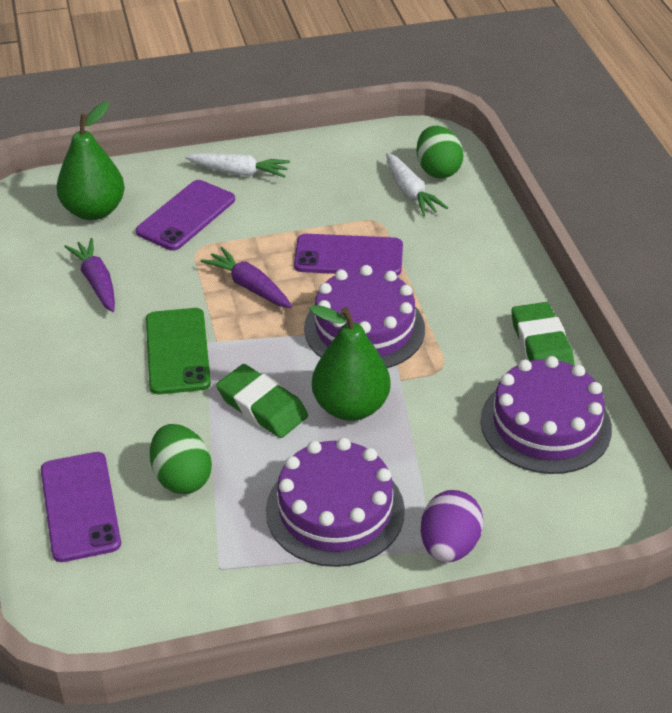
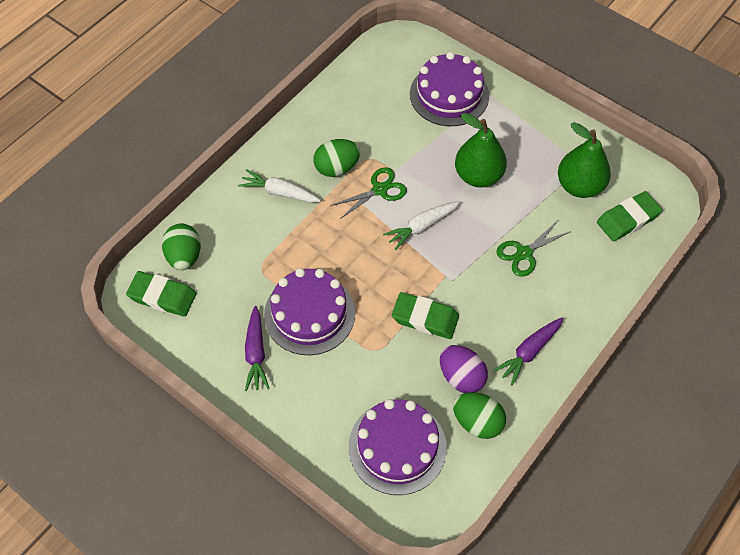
green egg: 2 -> 3
green eraser: 2 -> 3
green phone: 1 -> 0
green scissors: 0 -> 2
purple phone: 3 -> 0

